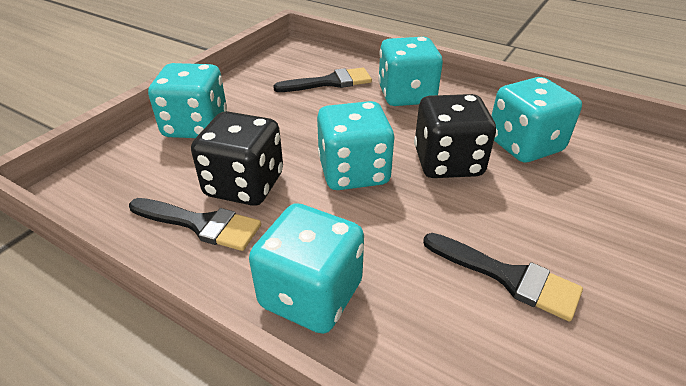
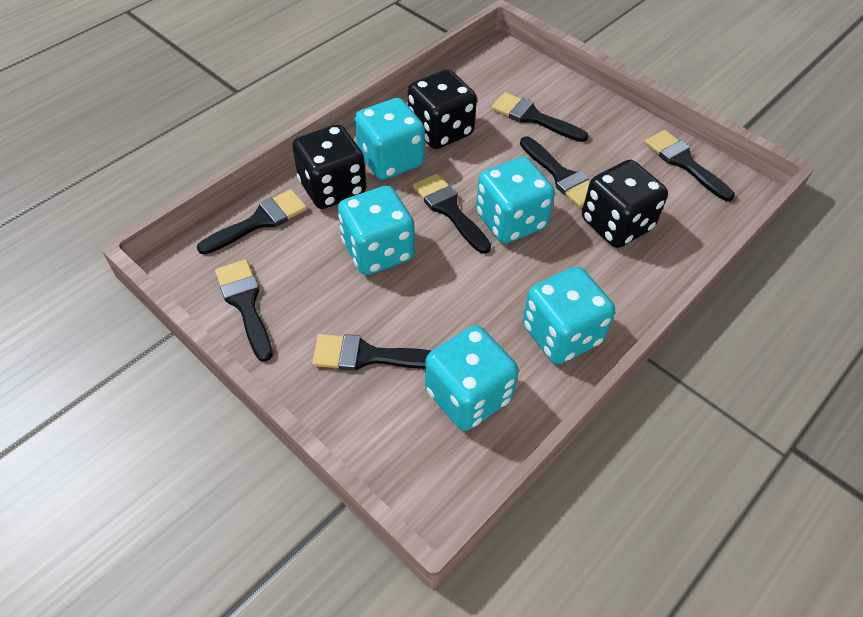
black brush: 3 -> 7
black dice: 2 -> 3

